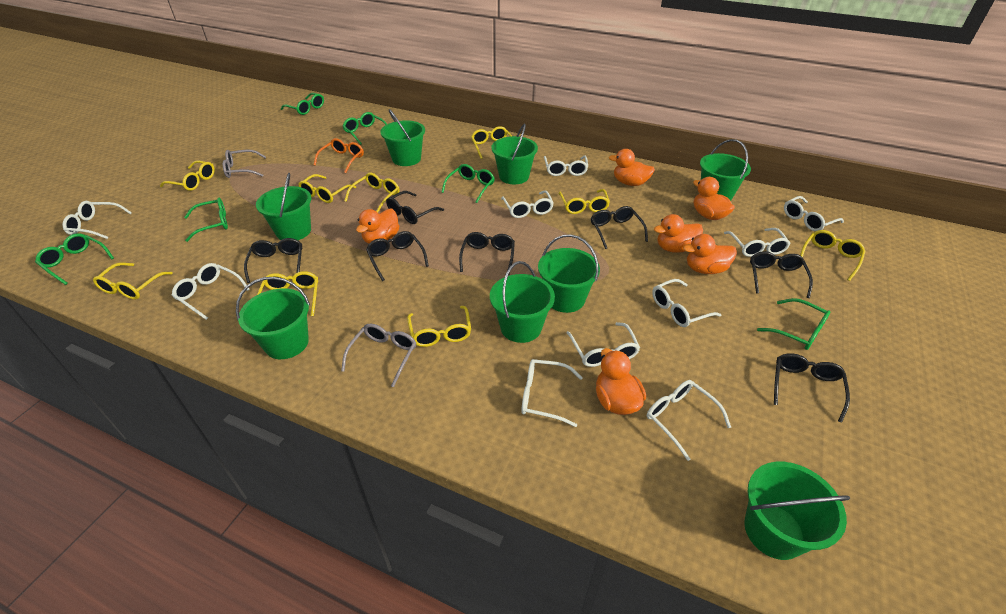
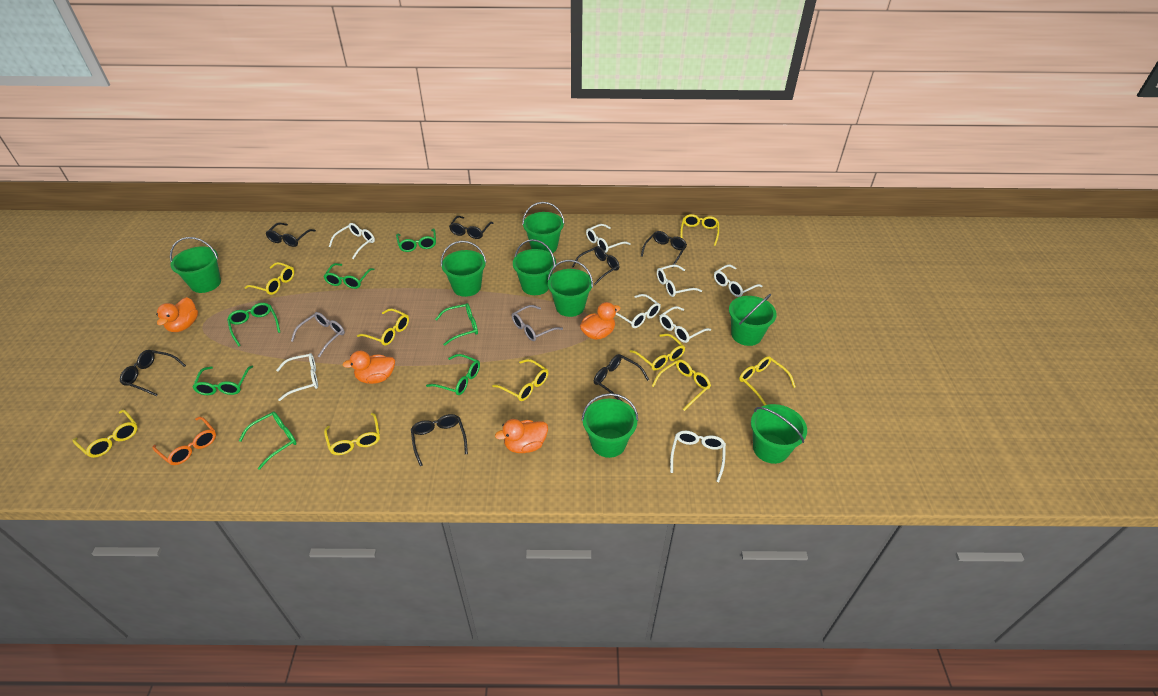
green glasses: 6 -> 7
orange duck: 6 -> 4
white glasses: 10 -> 8

